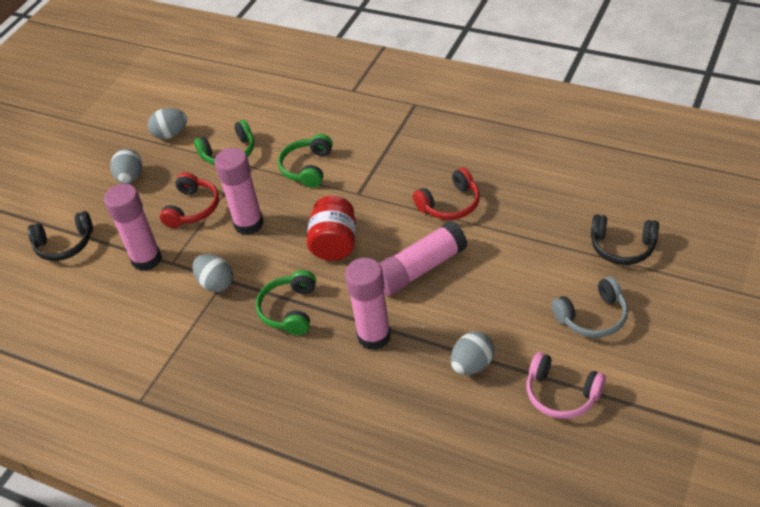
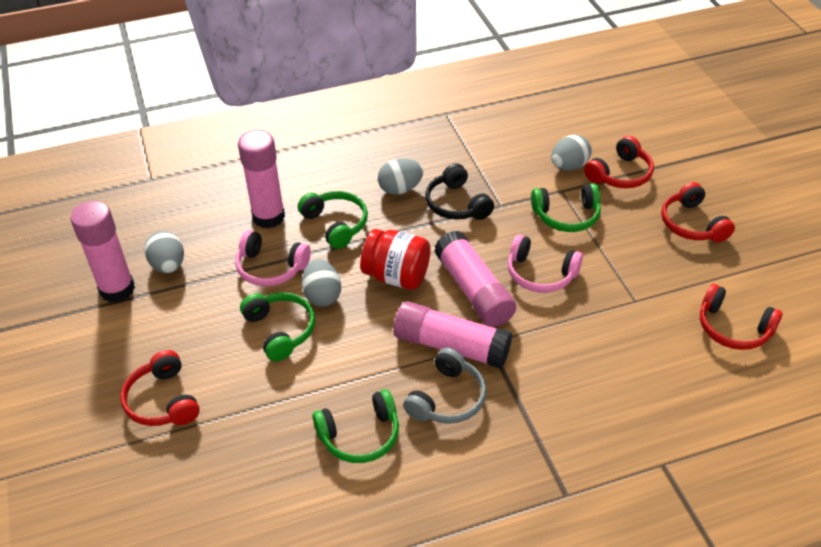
black headphones: 2 -> 1
green headphones: 3 -> 4
pink headphones: 1 -> 2
red headphones: 2 -> 4

